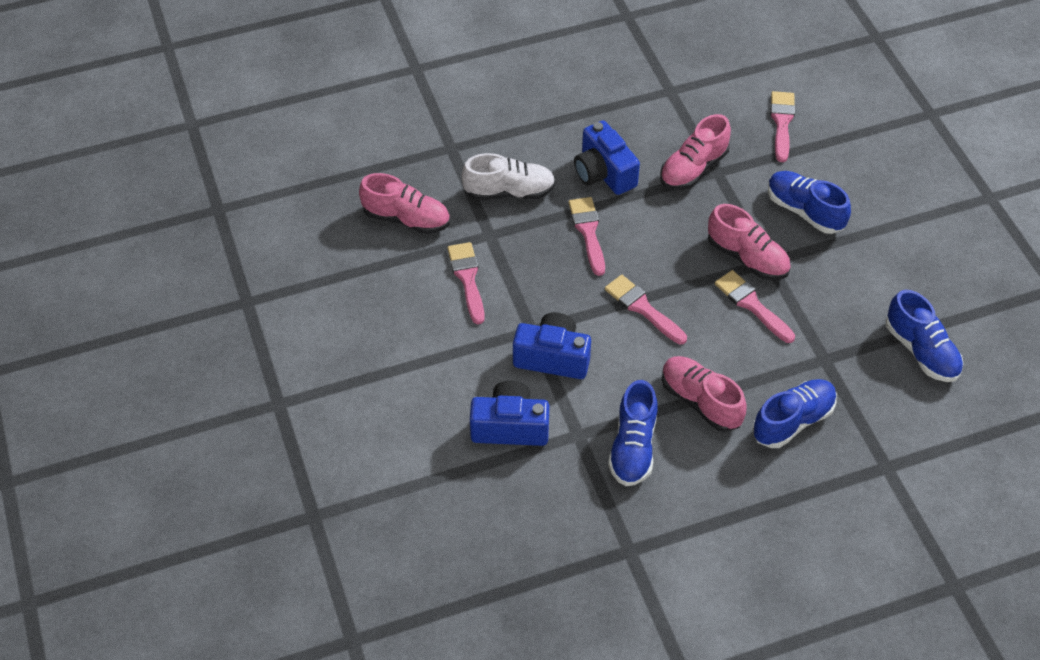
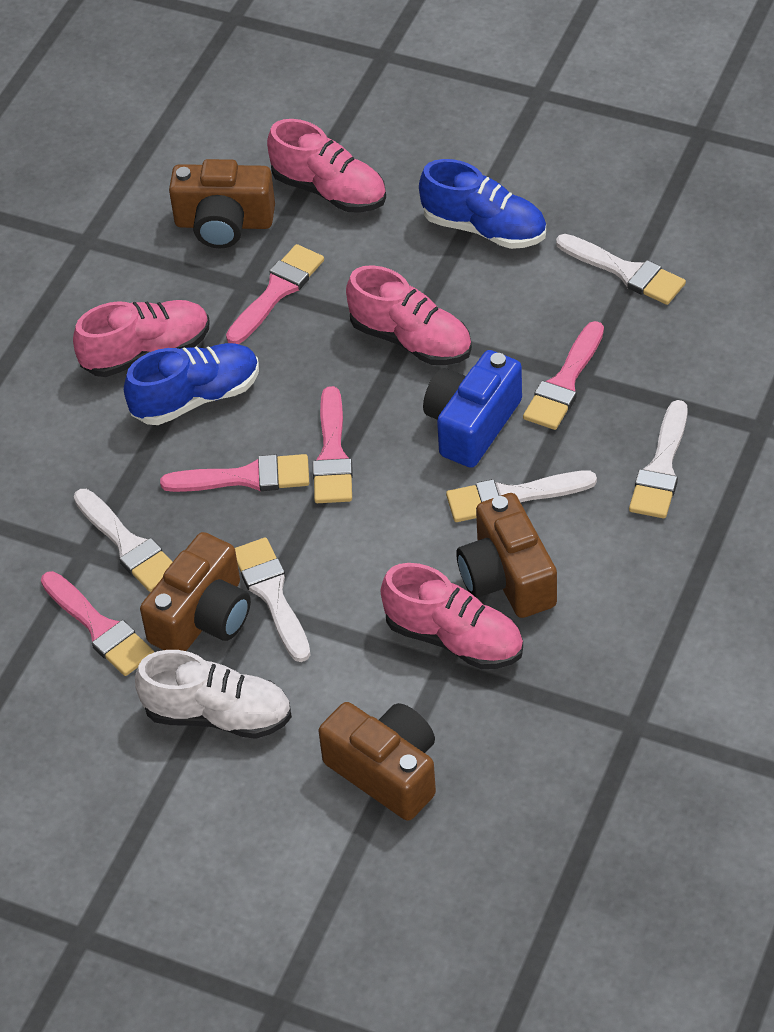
blue camera: 3 -> 1
blue shoe: 4 -> 2
brown camera: 0 -> 4
white brush: 0 -> 5

